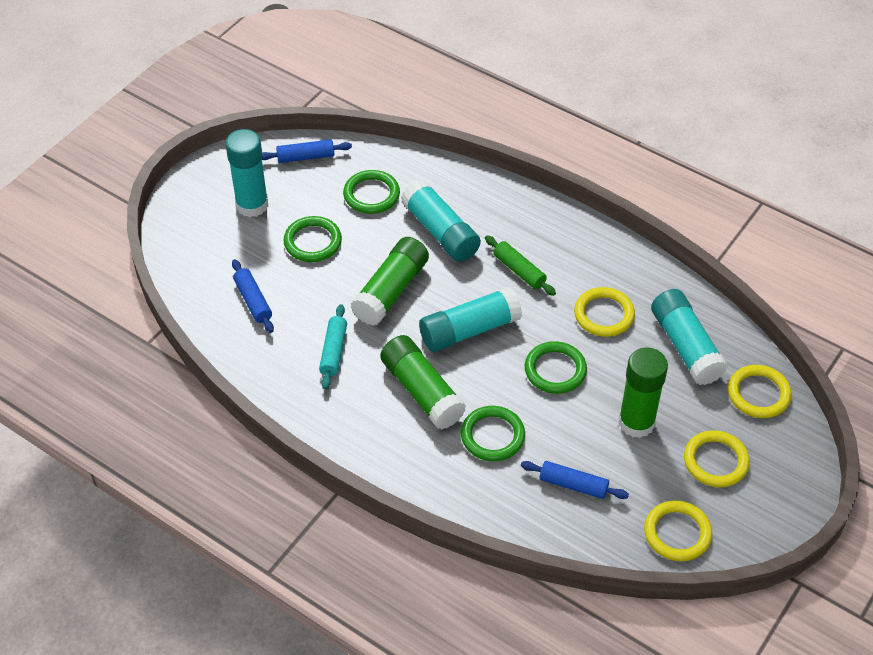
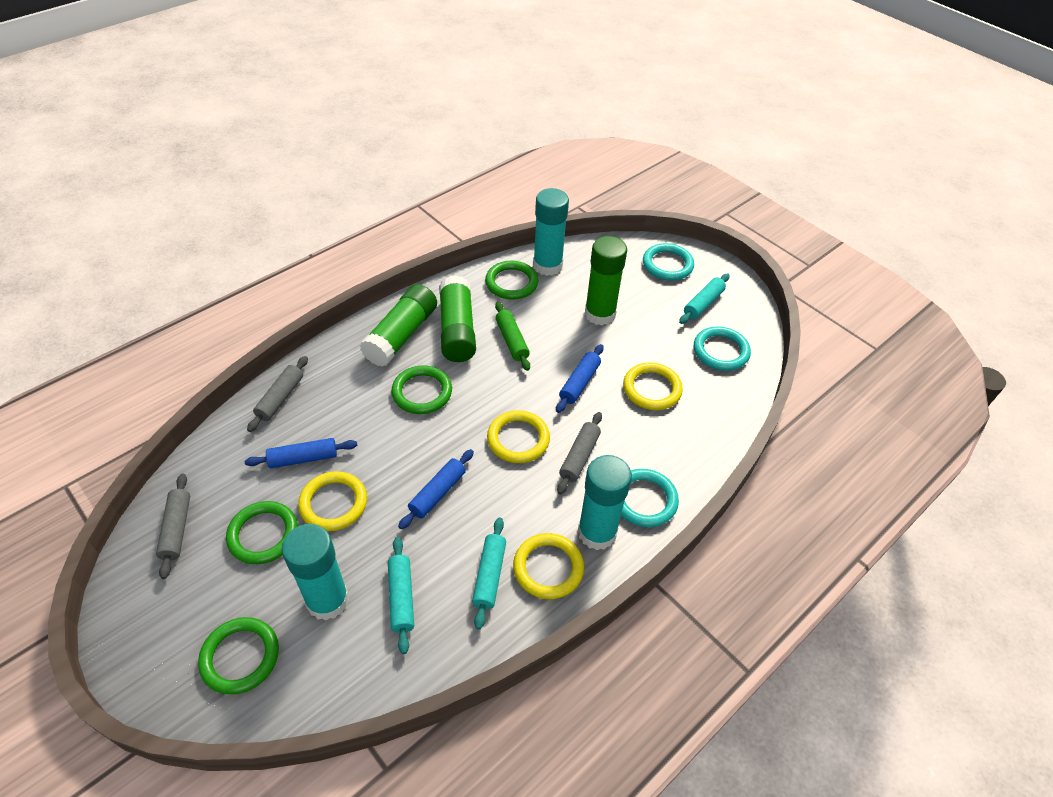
grey rolling pin: 0 -> 3
turquoise glue stick: 4 -> 3
turquoise ring: 0 -> 3
turquoise rolling pin: 1 -> 3

